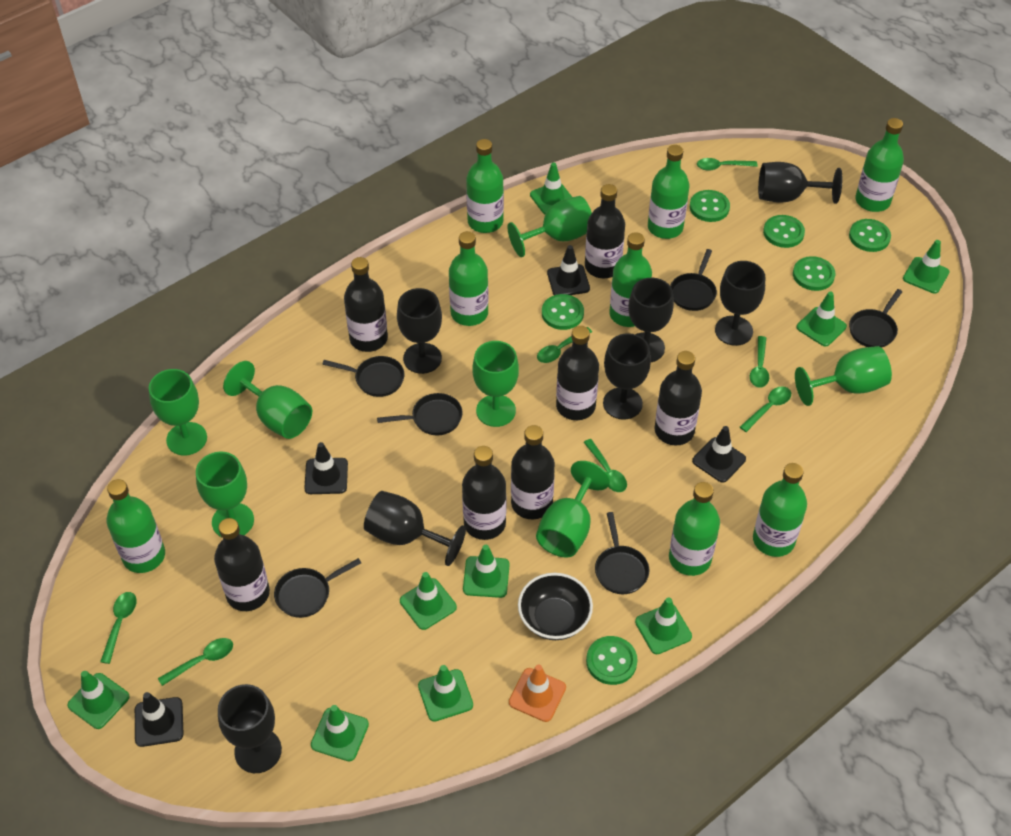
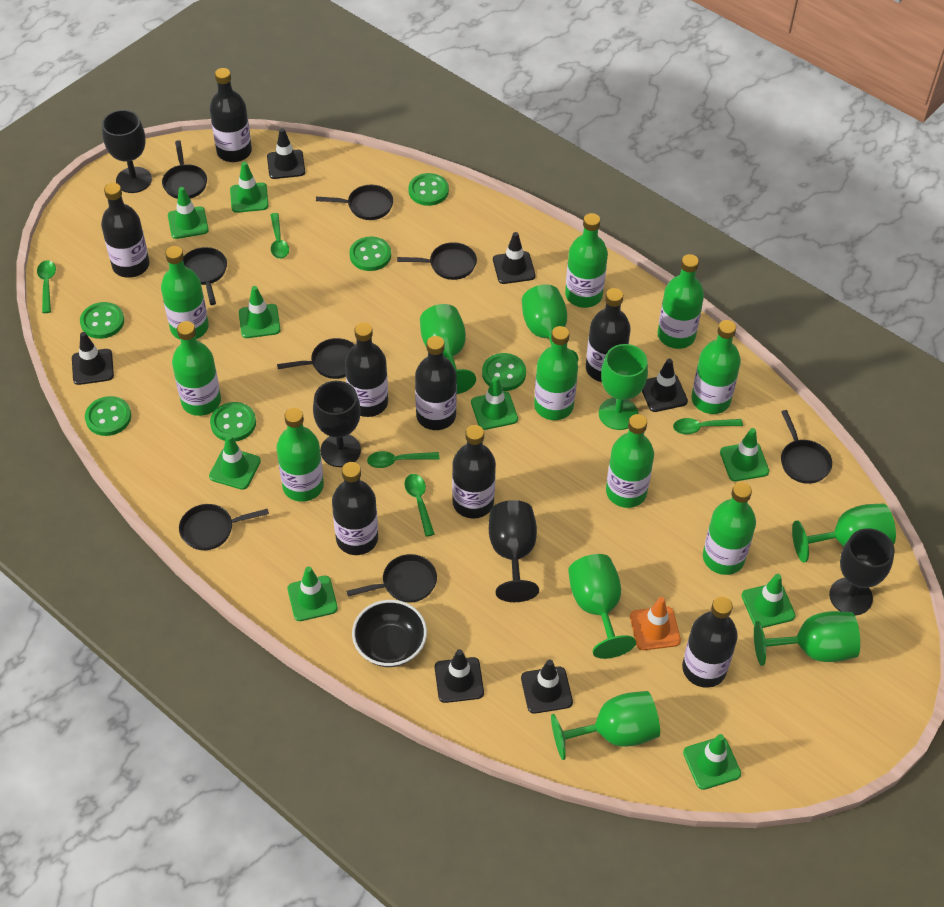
black bottle: 7 -> 8
black goblet: 7 -> 4
black pan: 6 -> 8
black traffic cone: 4 -> 6
green bottle: 8 -> 9
green spoon: 7 -> 5

